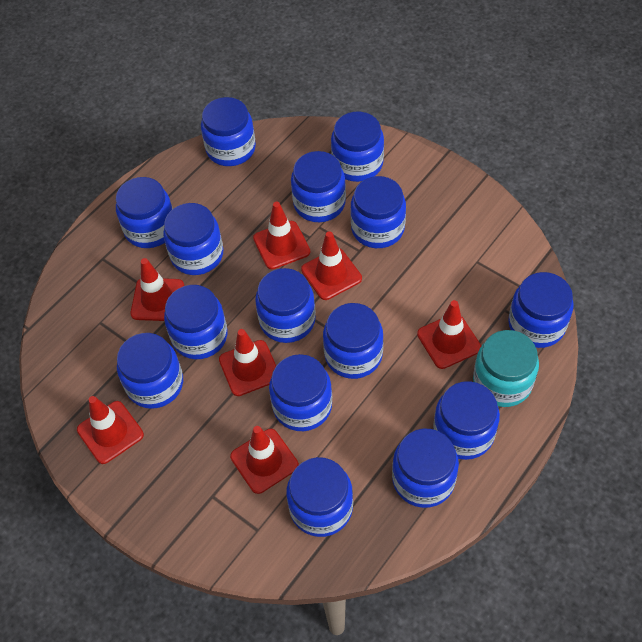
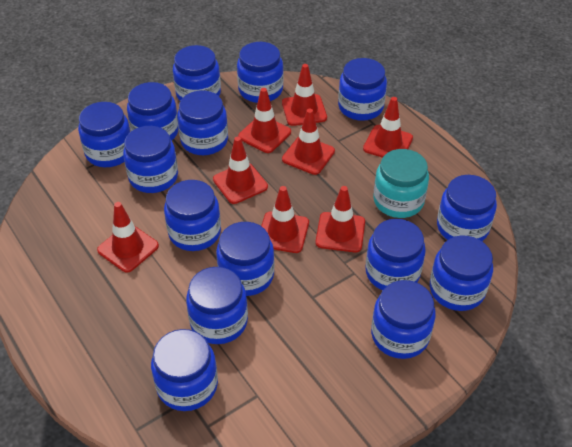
red traffic cone: 7 -> 8

